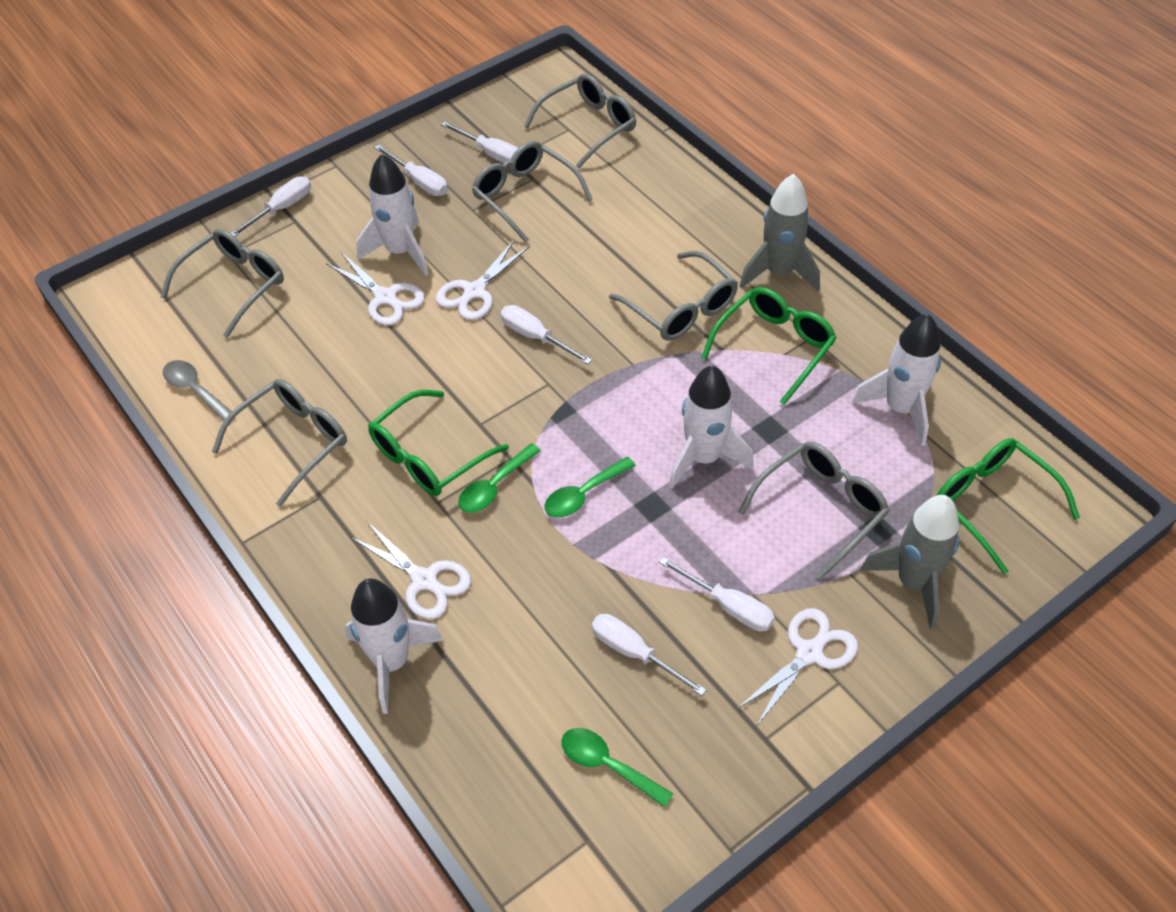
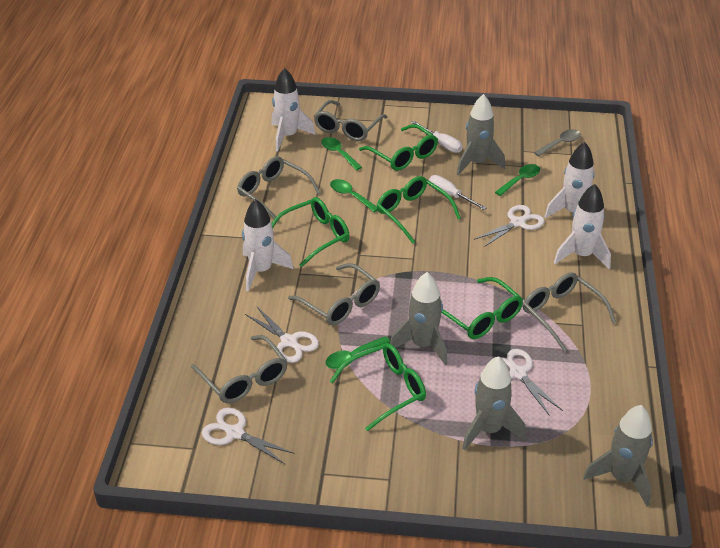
green glasses: 3 -> 5
green spoon: 3 -> 4
grey glasses: 6 -> 5
grey rocket: 2 -> 4
white screwdriver: 6 -> 2

